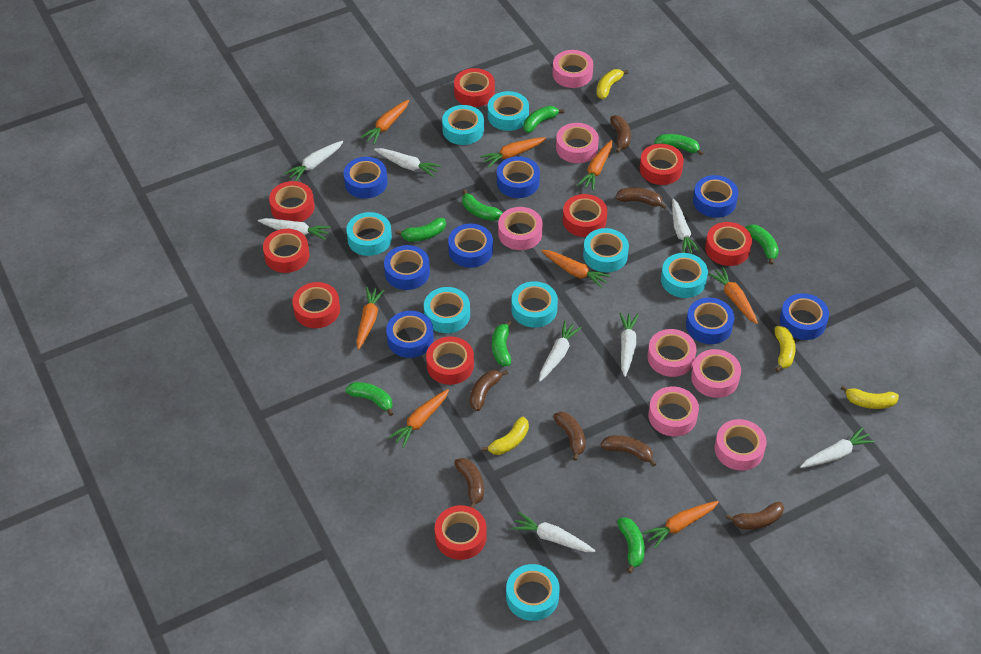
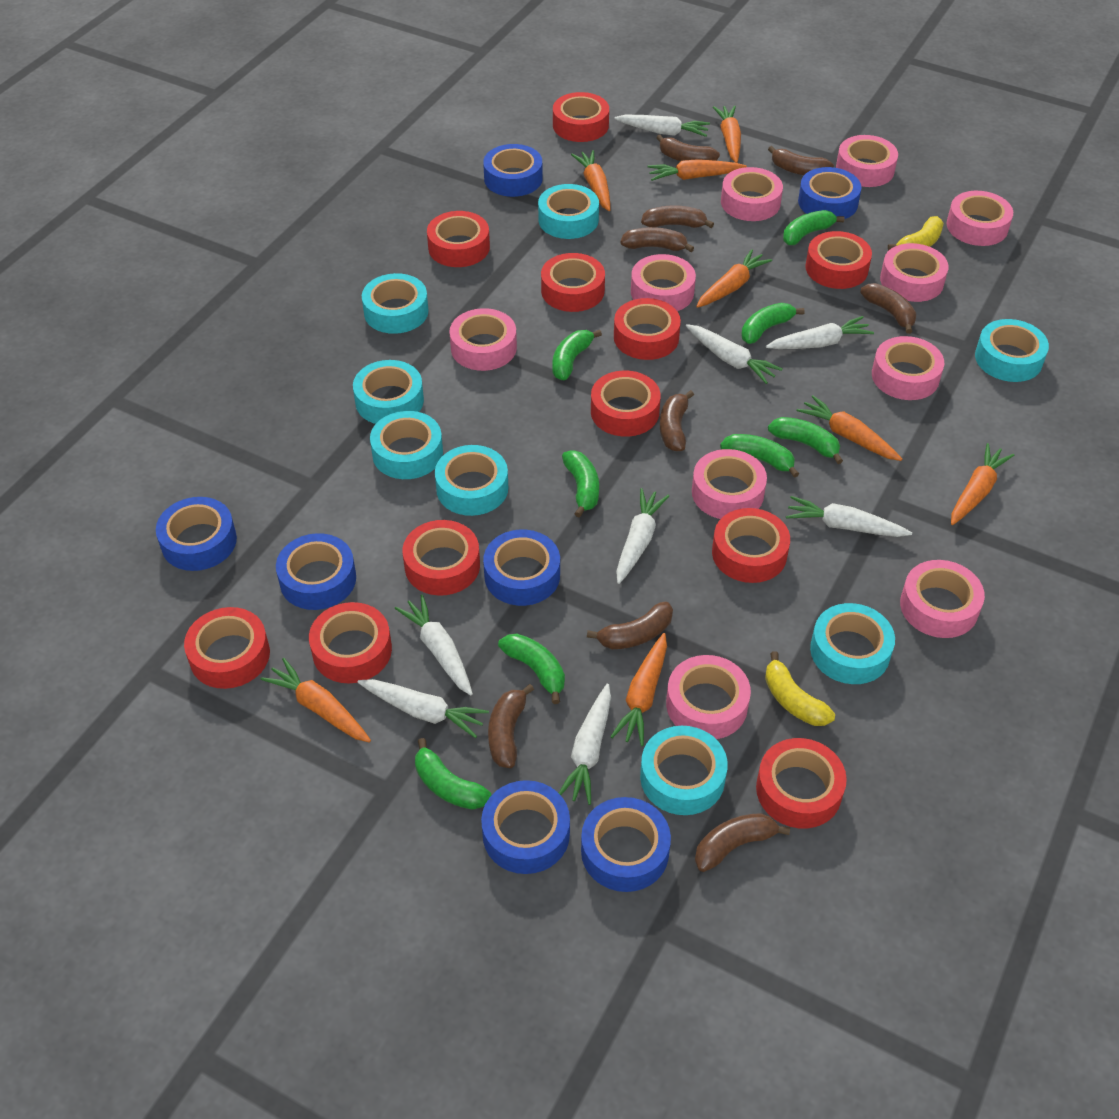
blue tape: 8 -> 7
brown banana: 7 -> 9
pink tape: 7 -> 10
red tape: 9 -> 11
yellow banana: 4 -> 2

